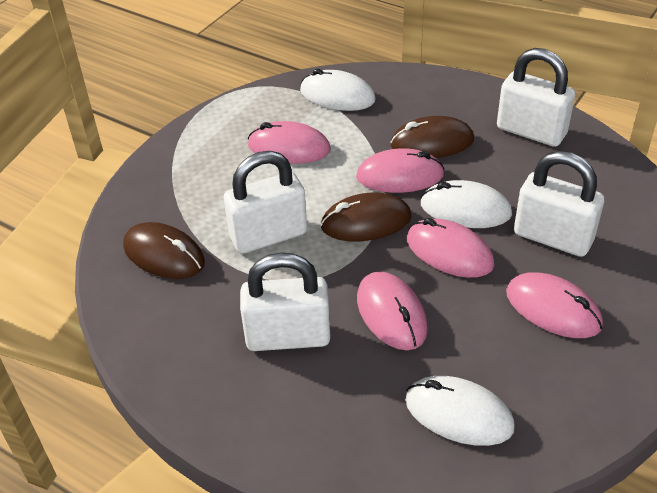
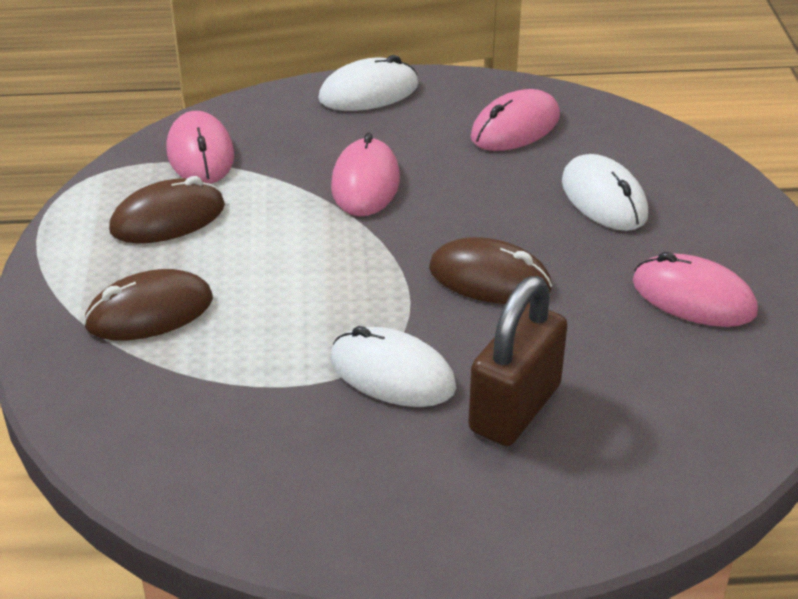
brown padlock: 0 -> 1
pink mouse: 5 -> 4
white padlock: 4 -> 0

